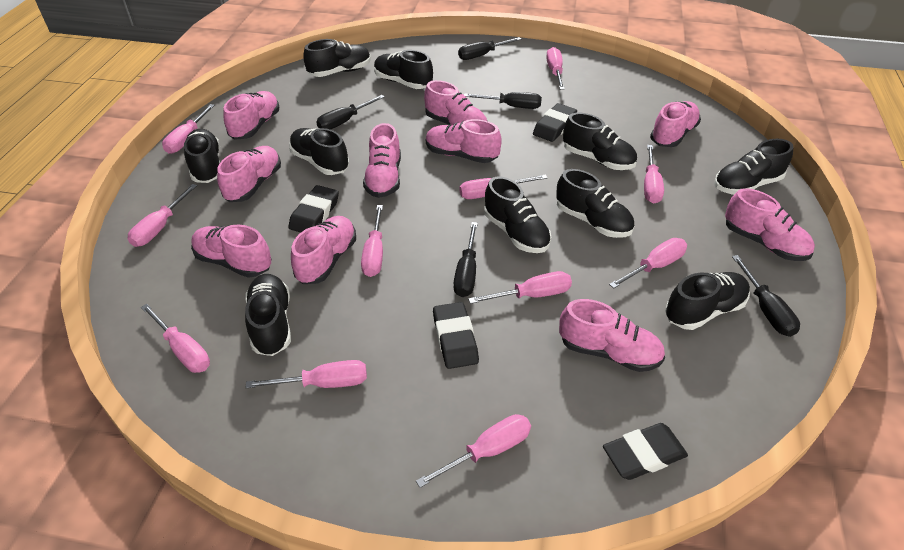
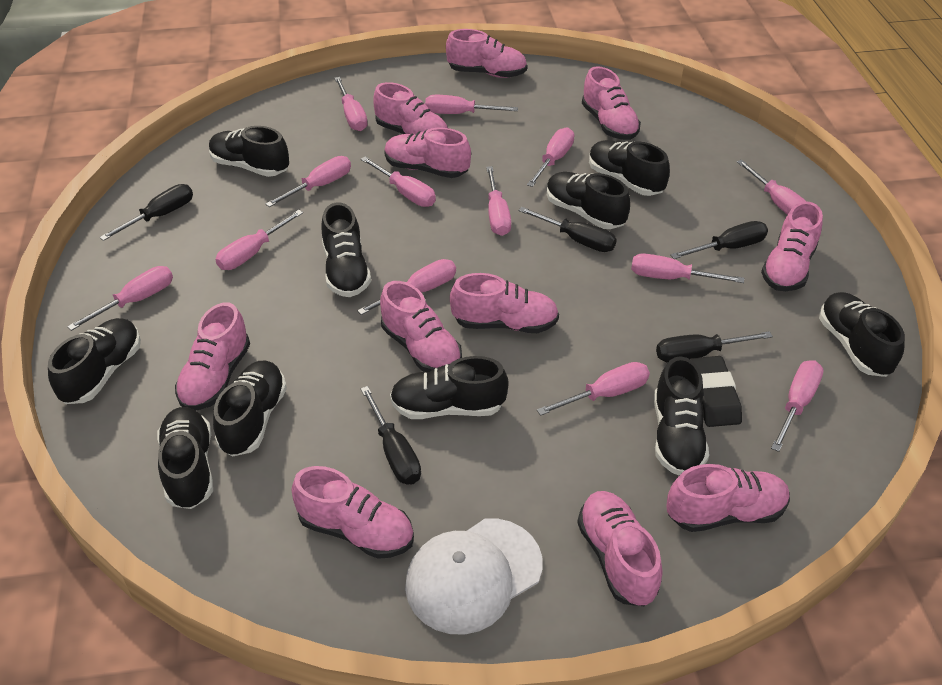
black eraser: 4 -> 1
pink screwdriver: 11 -> 13
pink shoe: 10 -> 11
white cap: 0 -> 1

